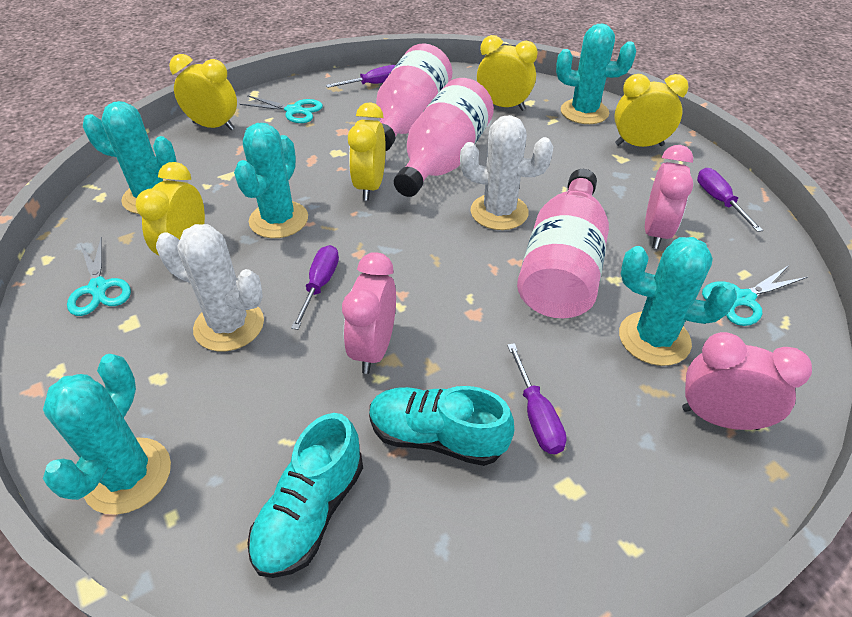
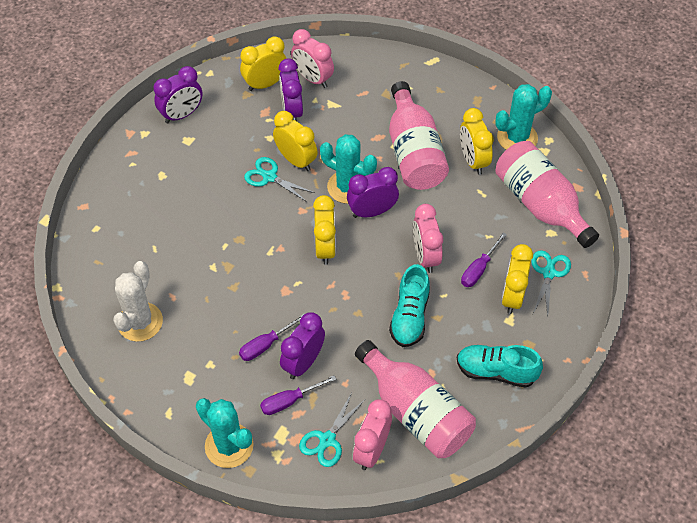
purple clock: 0 -> 4
purple screwdriver: 4 -> 3
turquoise cactus: 5 -> 3
white cactus: 2 -> 1

